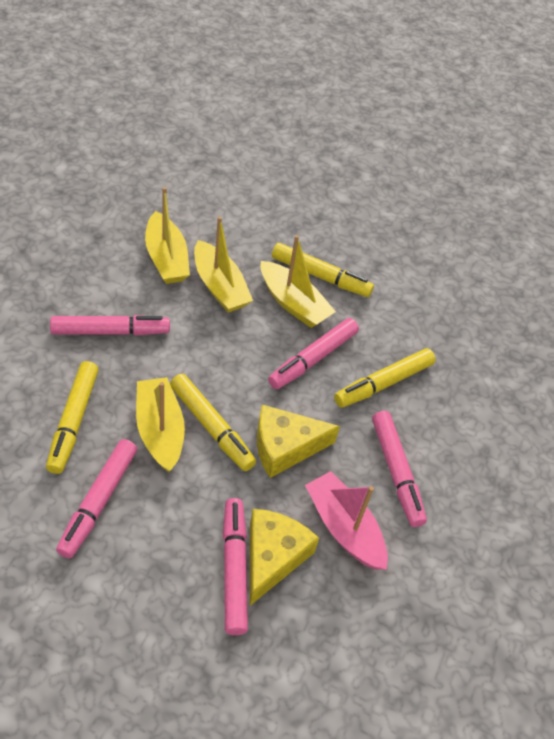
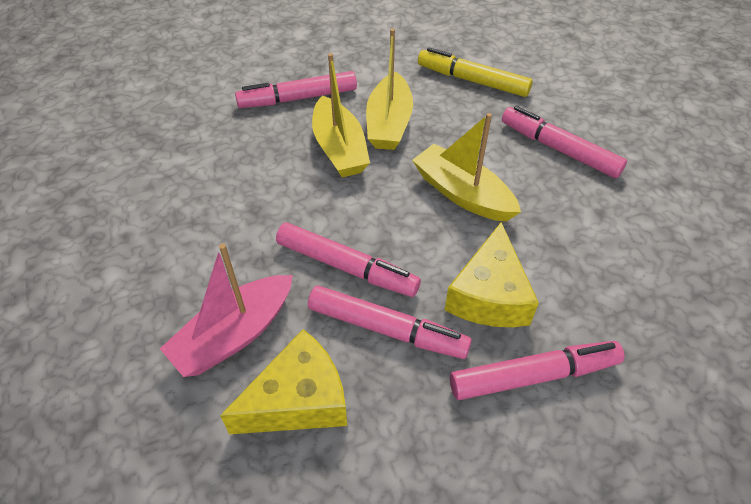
yellow boat: 4 -> 3
yellow marker: 4 -> 1

